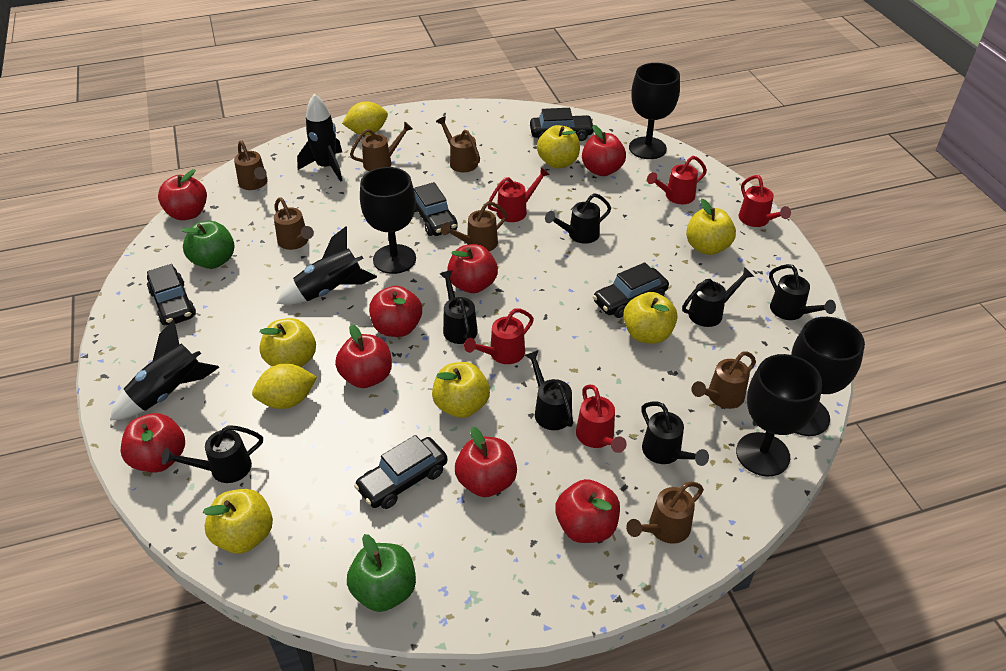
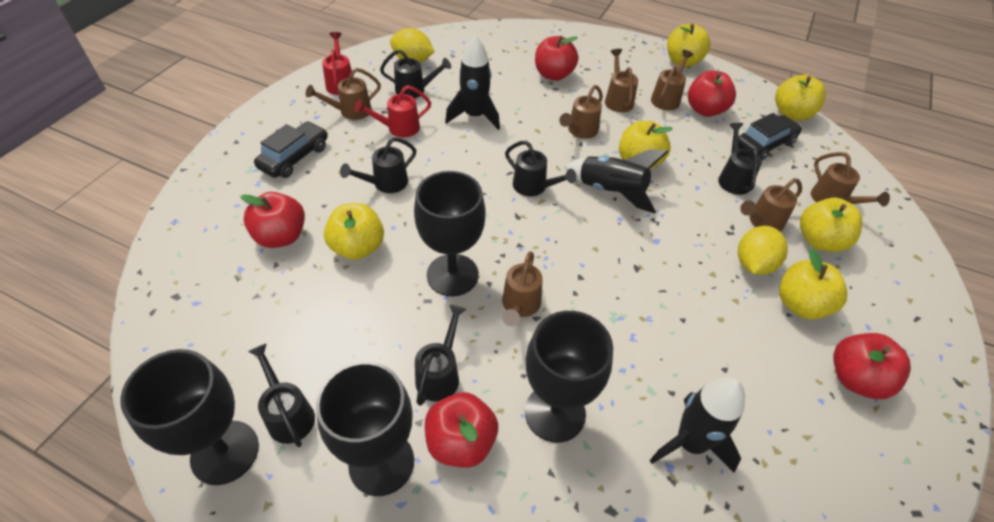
black car: 5 -> 2
black watering can: 7 -> 6
green apple: 2 -> 0
red apple: 8 -> 5
red watering can: 5 -> 2

